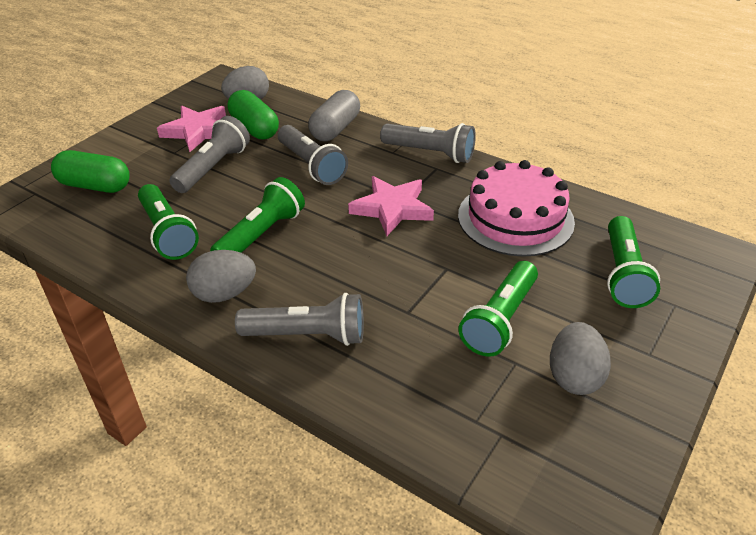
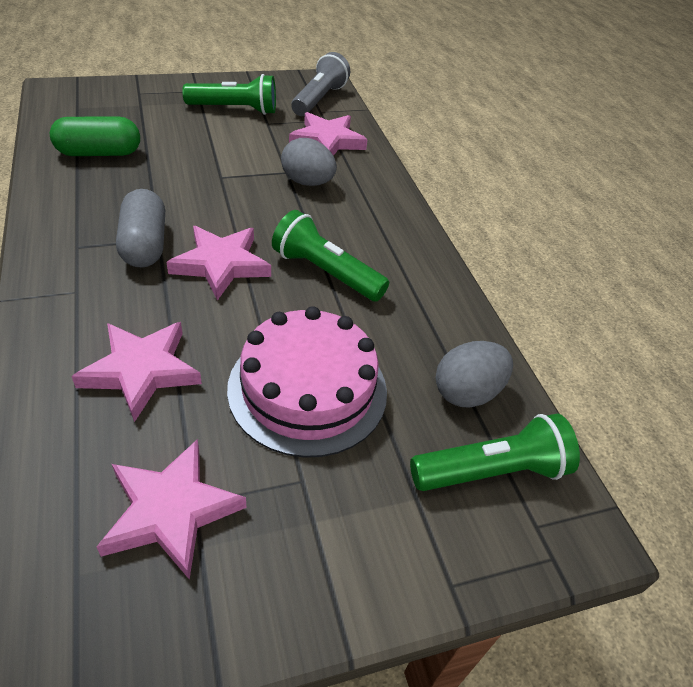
green capsule: 2 -> 1
green flashlight: 4 -> 3
grey egg: 3 -> 2
grey flashlight: 4 -> 1
pink star: 2 -> 4

